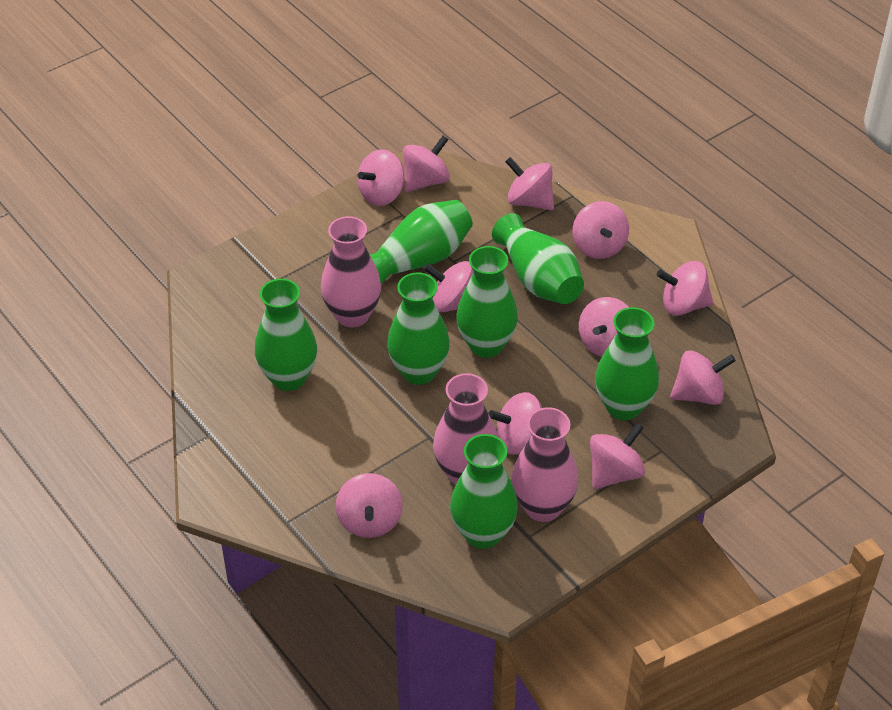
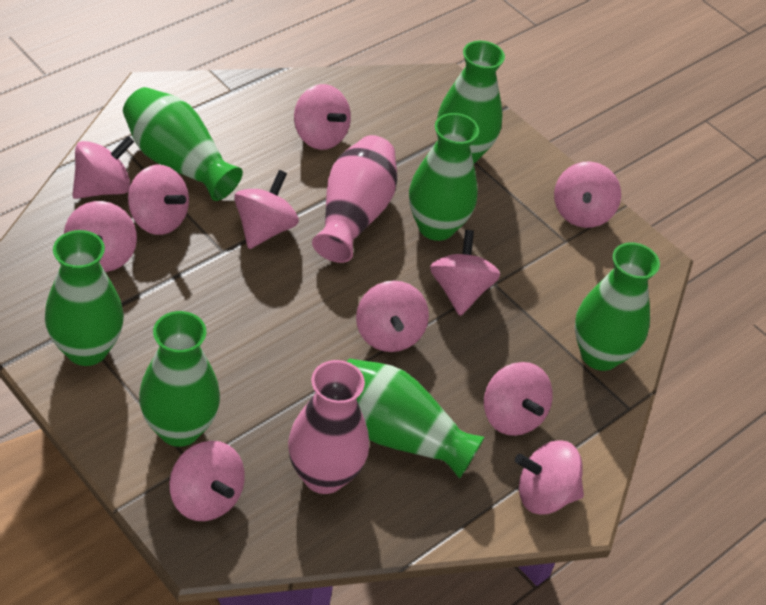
pink vase: 3 -> 2

